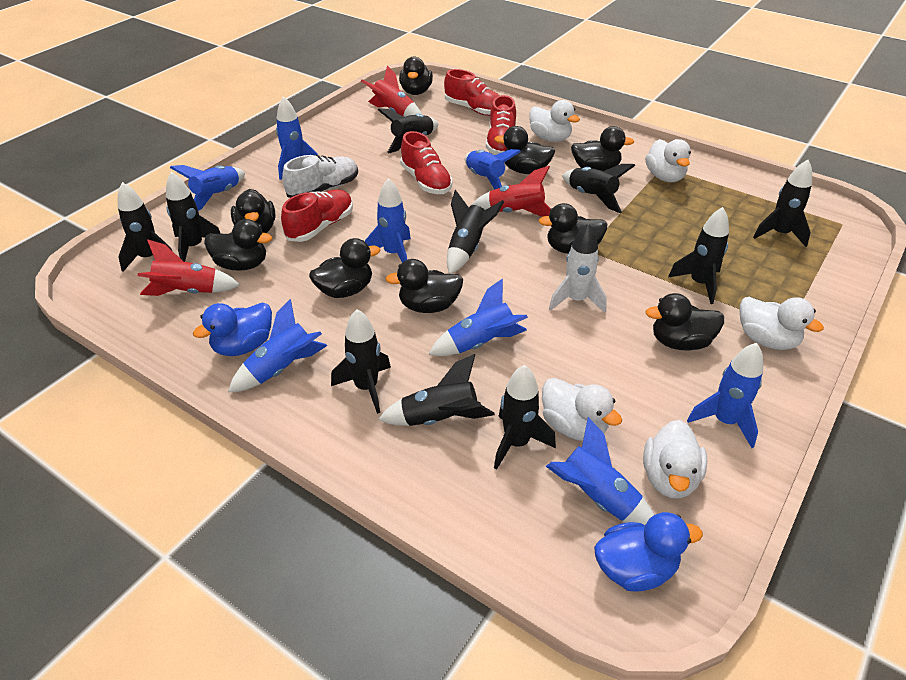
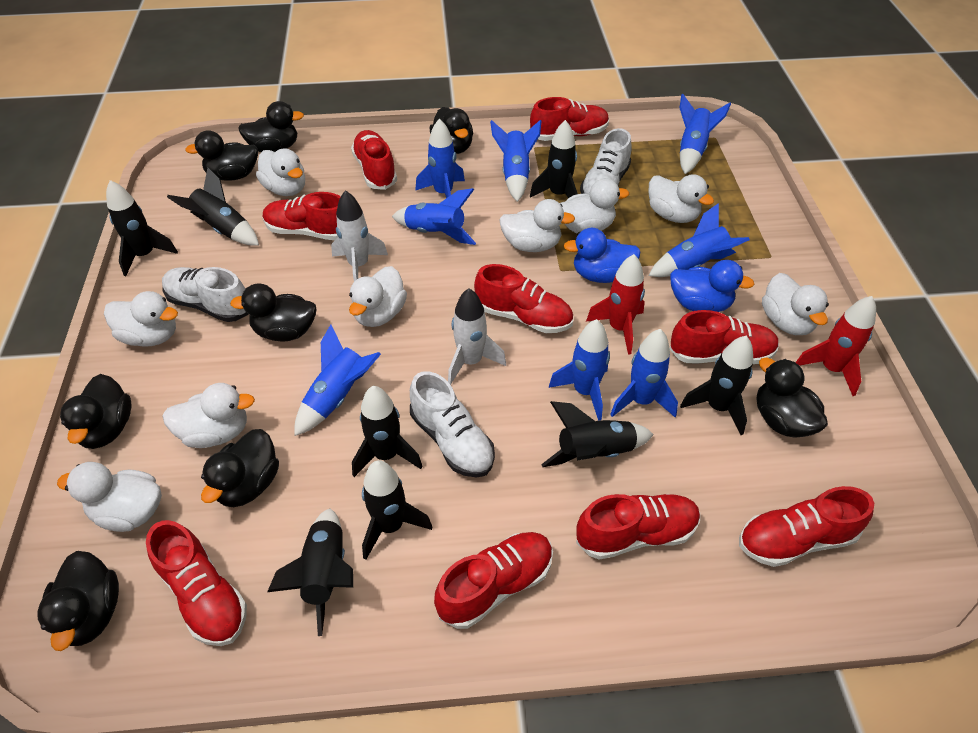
black duck: 9 -> 8
black rocket: 10 -> 8
red rocket: 3 -> 2
red shoe: 4 -> 9
white duck: 5 -> 9
white rocket: 1 -> 2
white shoe: 1 -> 3

